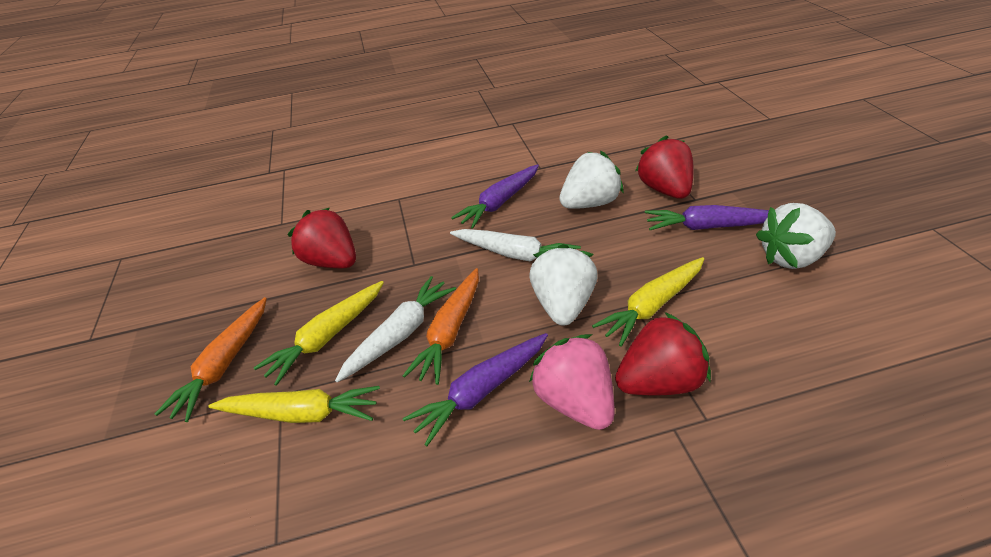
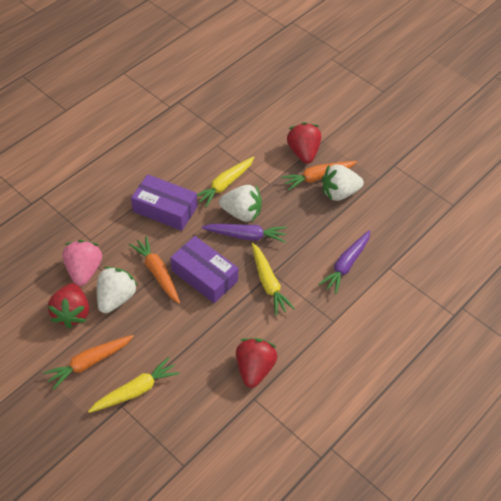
orange carrot: 2 -> 3
purple box: 0 -> 2
purple carrot: 3 -> 2
white carrot: 2 -> 0

